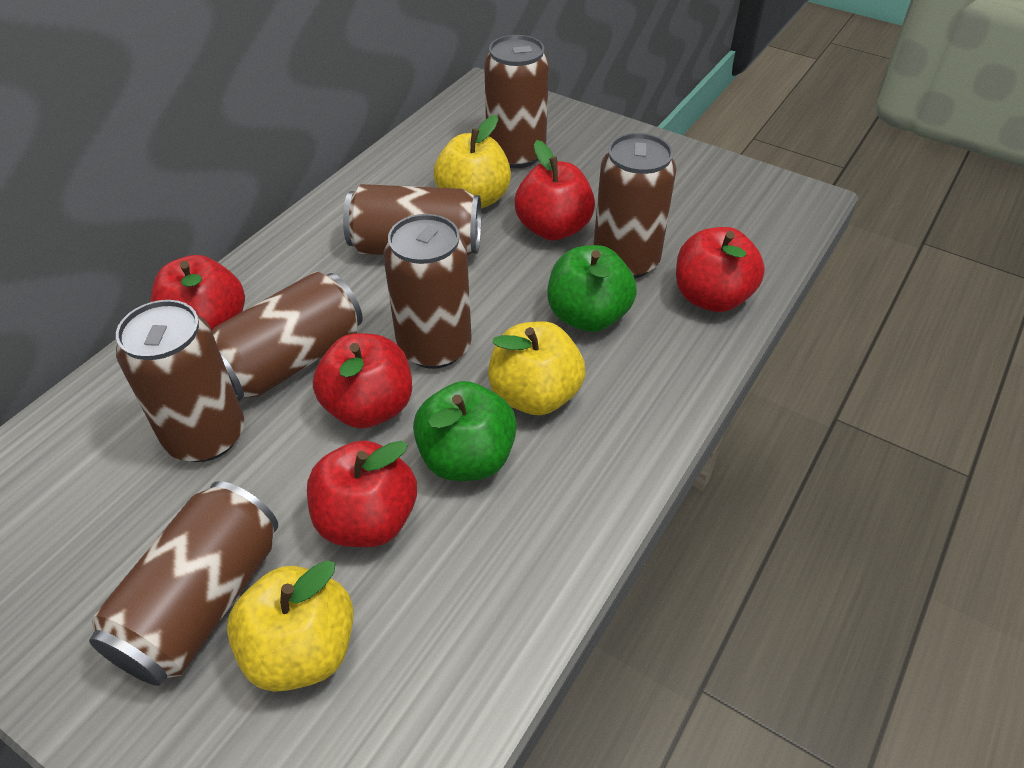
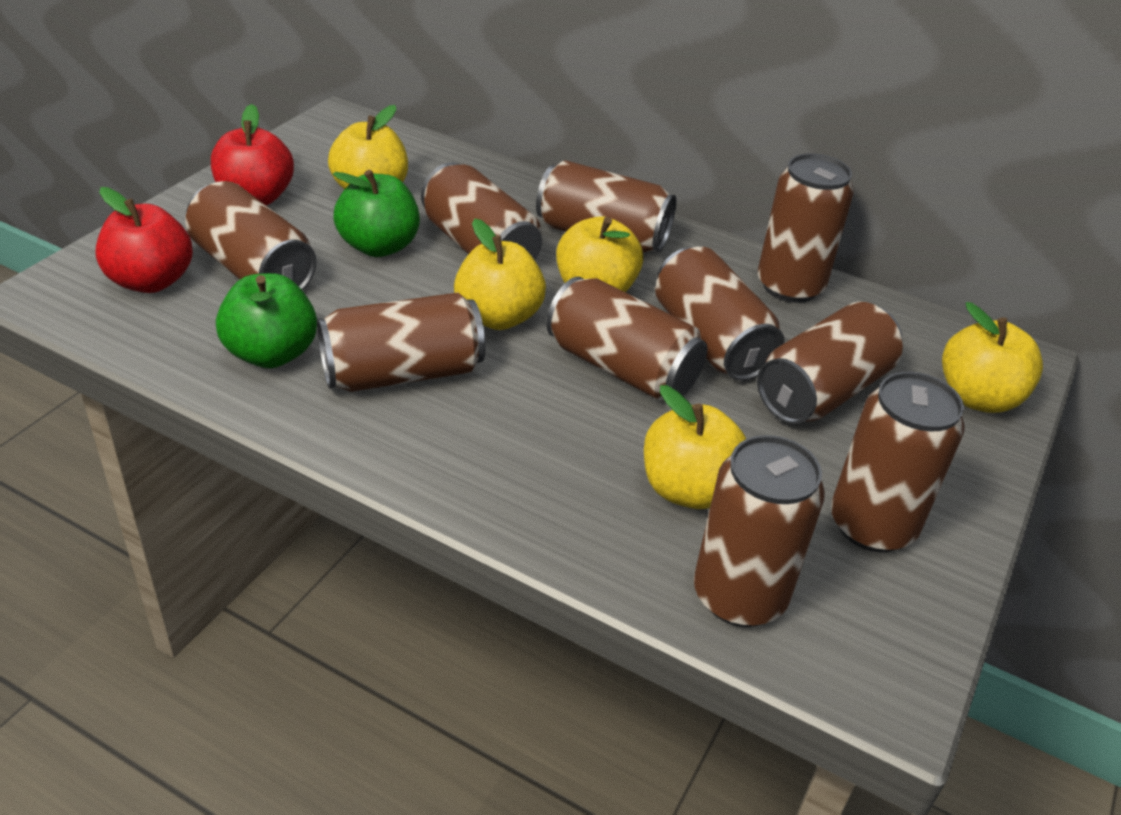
brown can: 7 -> 10
red apple: 5 -> 2
yellow apple: 3 -> 5

